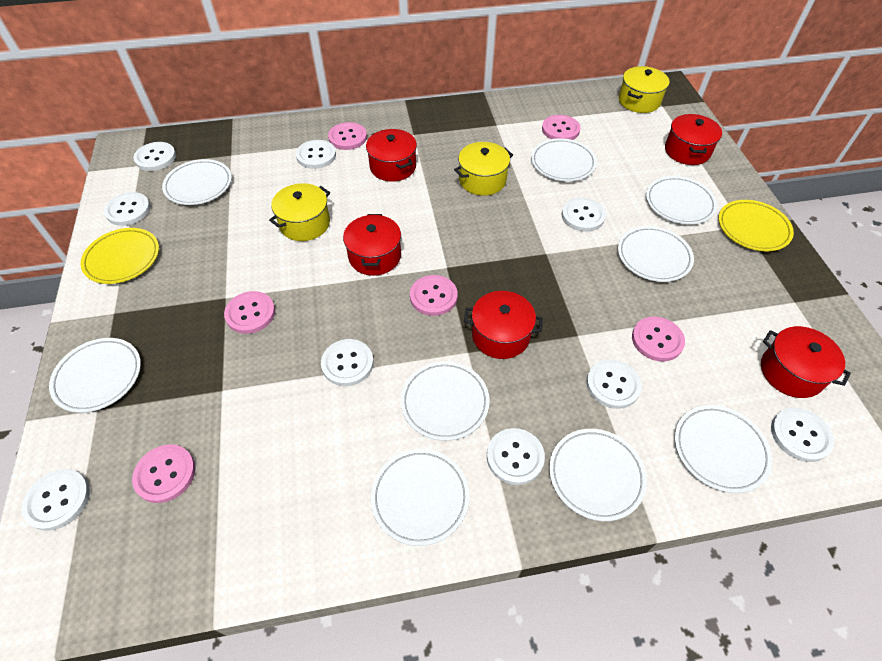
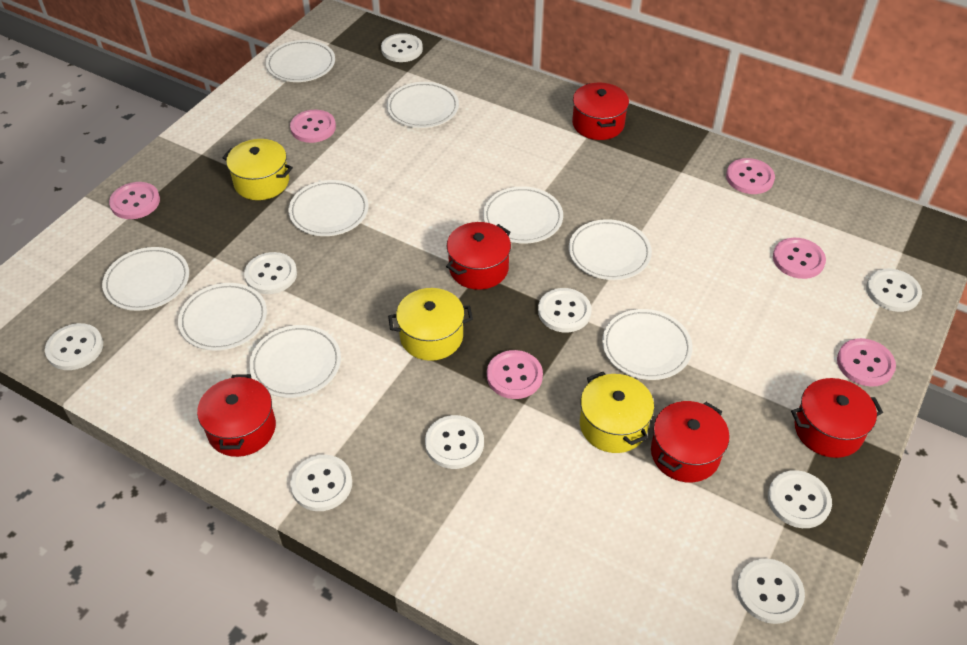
yellow plate: 2 -> 0

